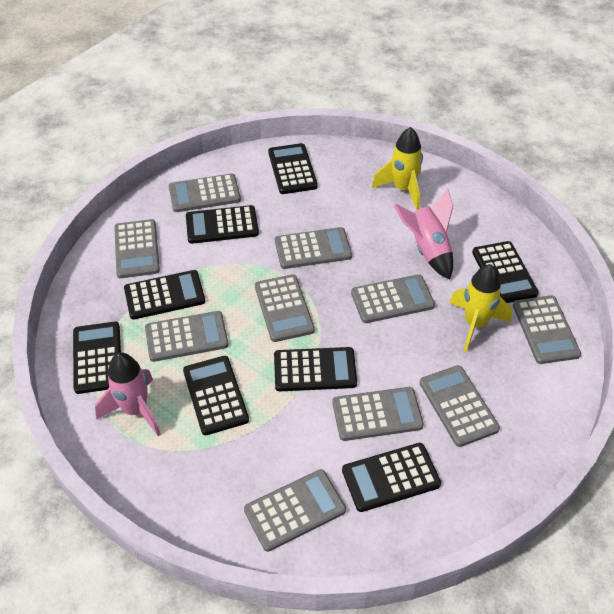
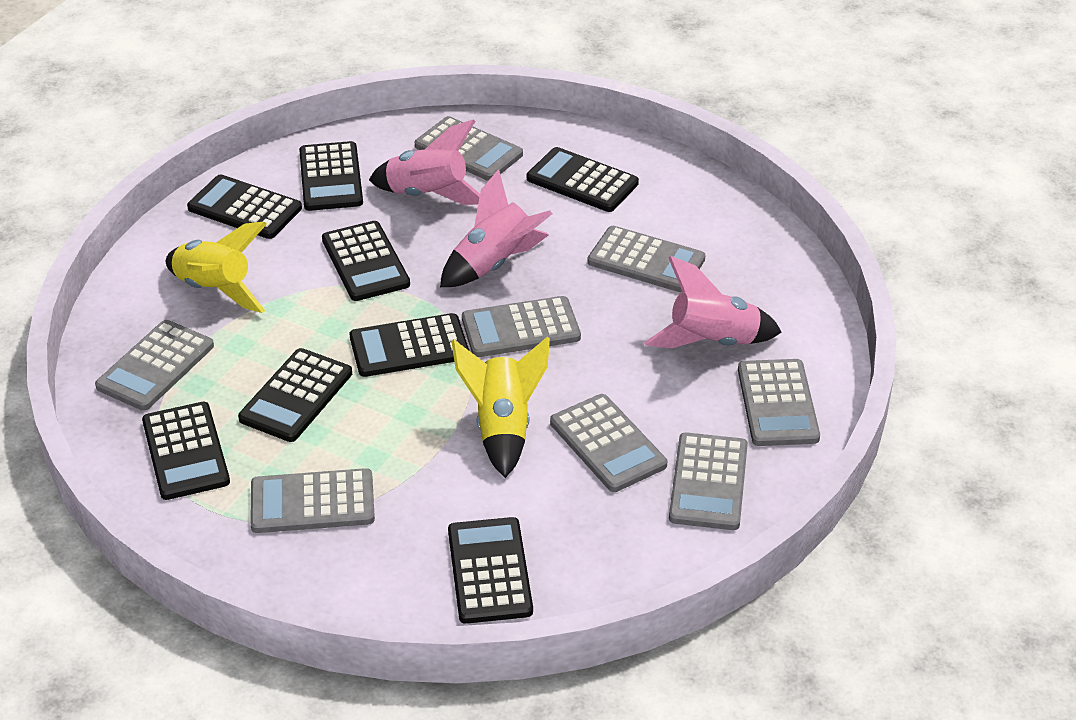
grey calculator: 10 -> 8
pink rocket: 2 -> 3

